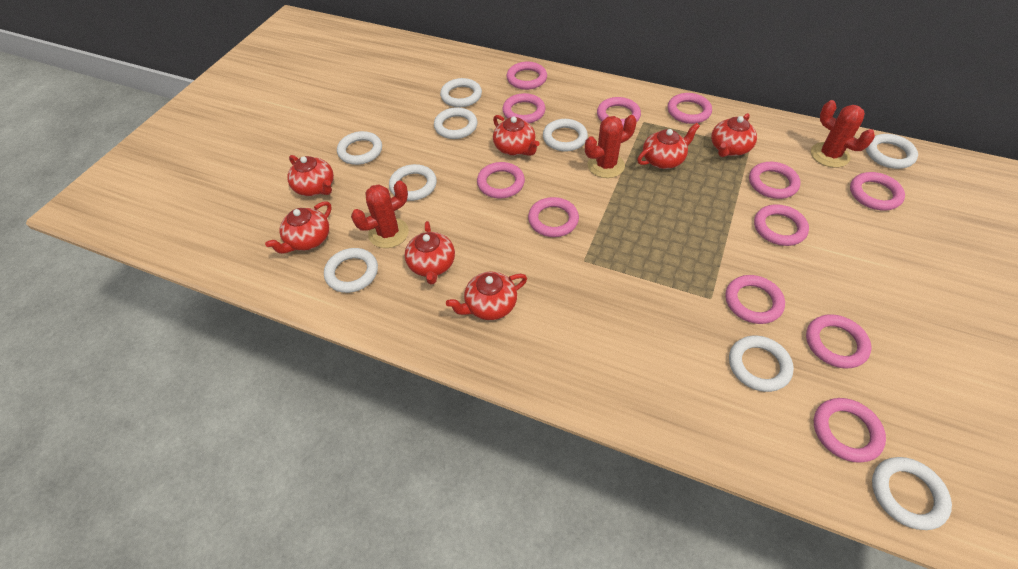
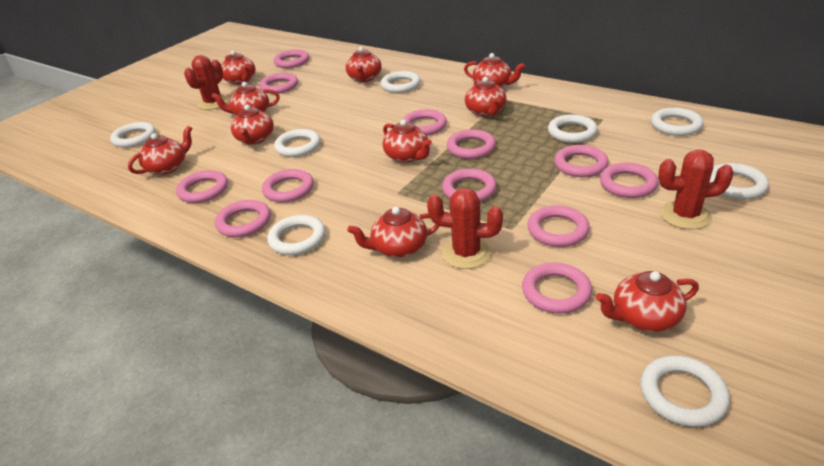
red teapot: 7 -> 10
white ring: 9 -> 8

